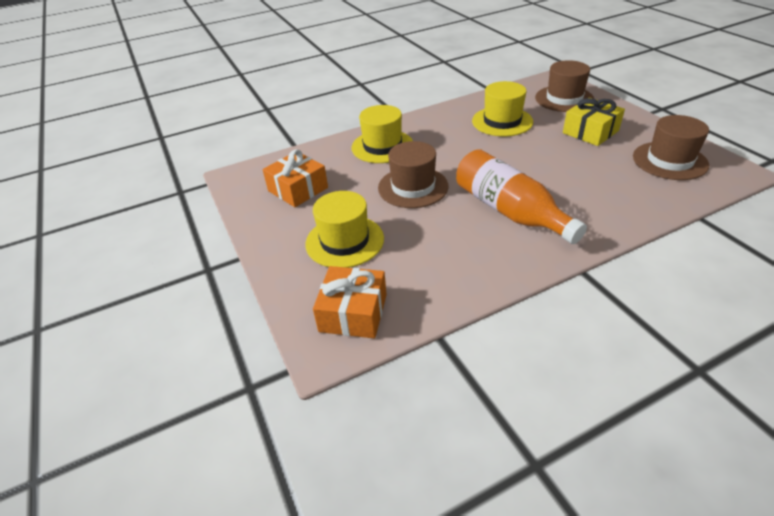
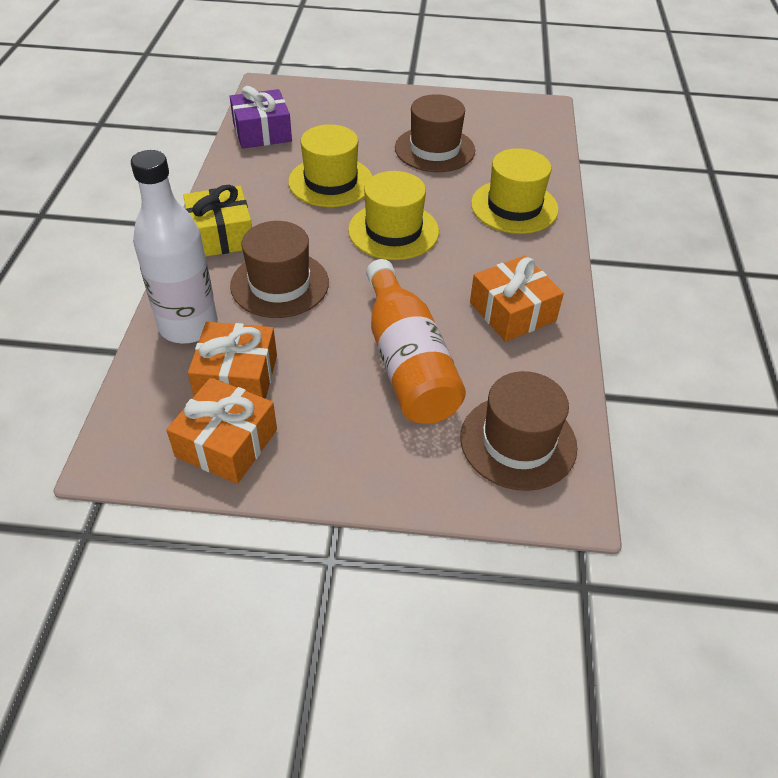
orange gift: 2 -> 3
purple gift: 0 -> 1
white bottle: 0 -> 1

